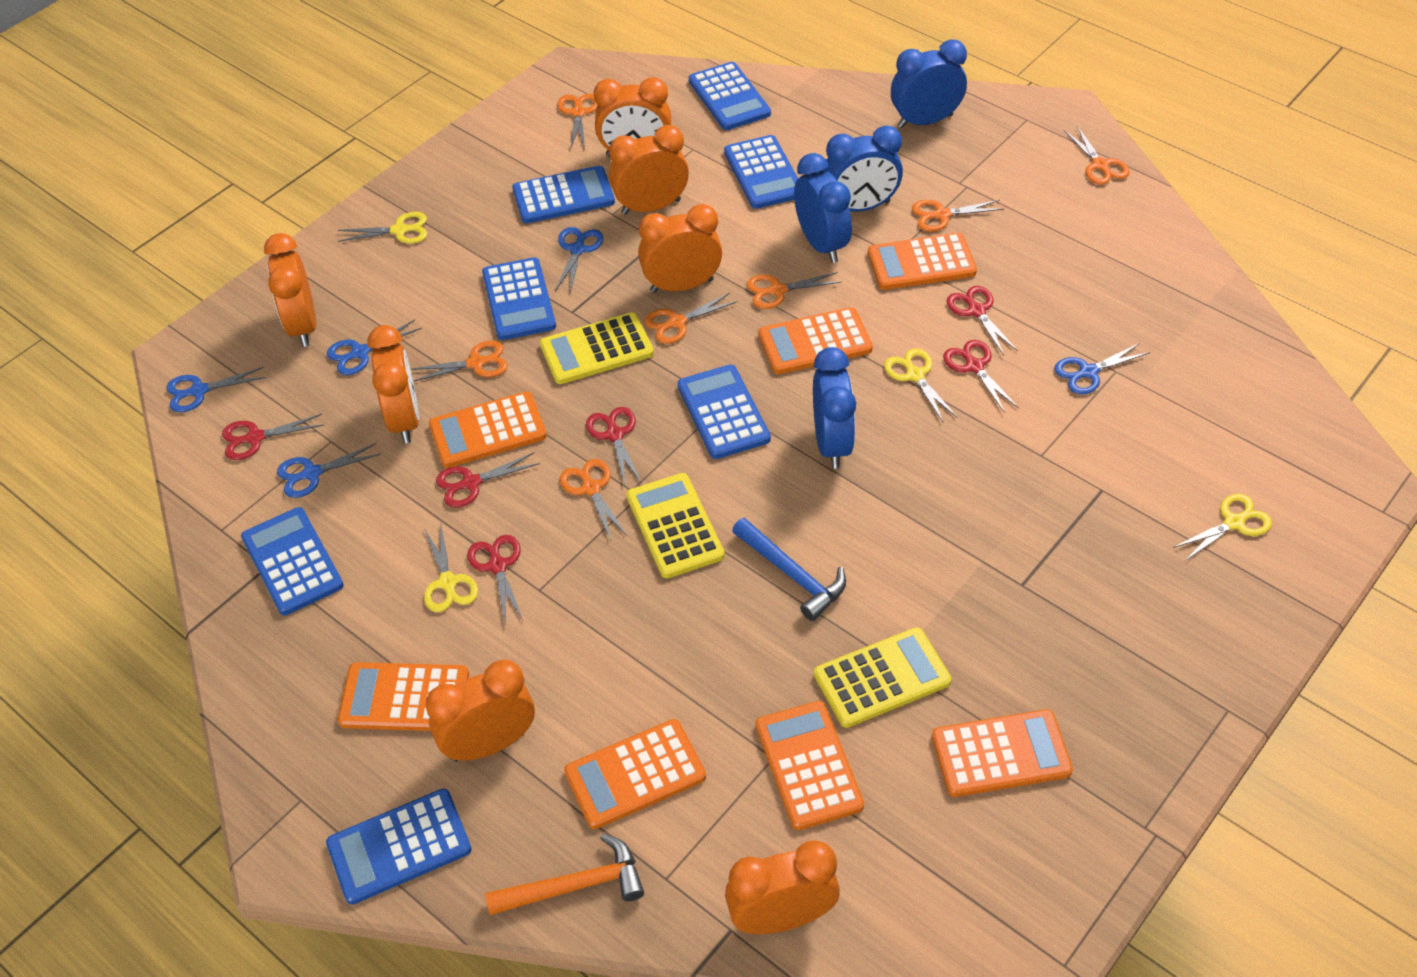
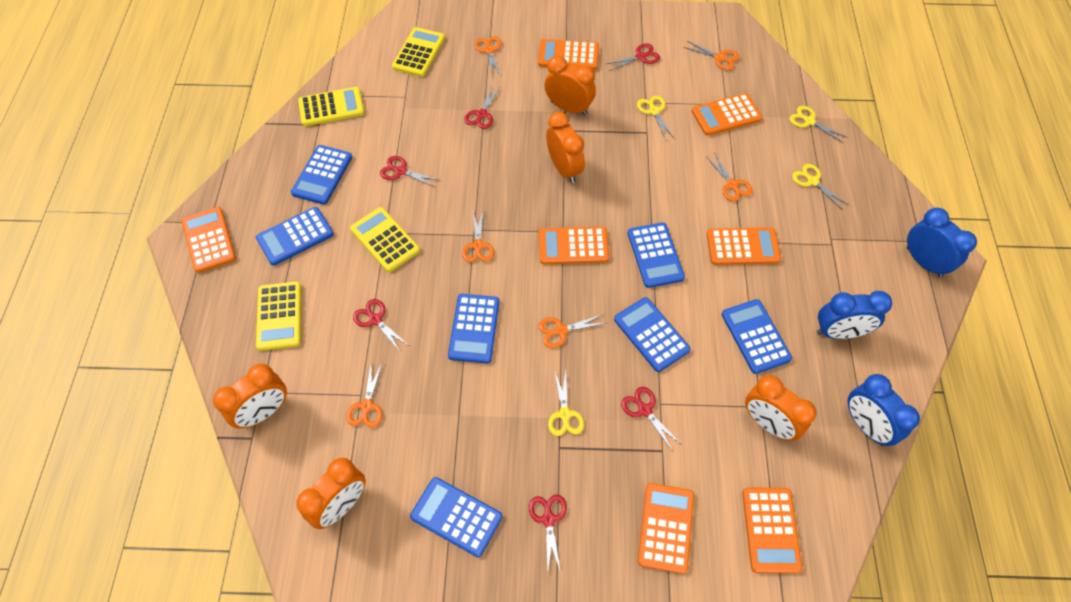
blue clock: 4 -> 3
blue hammer: 1 -> 0
blue scissors: 5 -> 0
orange clock: 7 -> 5
orange hammer: 1 -> 0
orange scissors: 7 -> 6
yellow calculator: 3 -> 4

